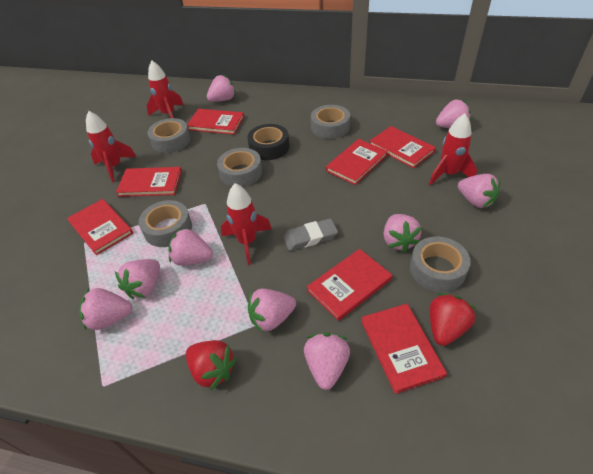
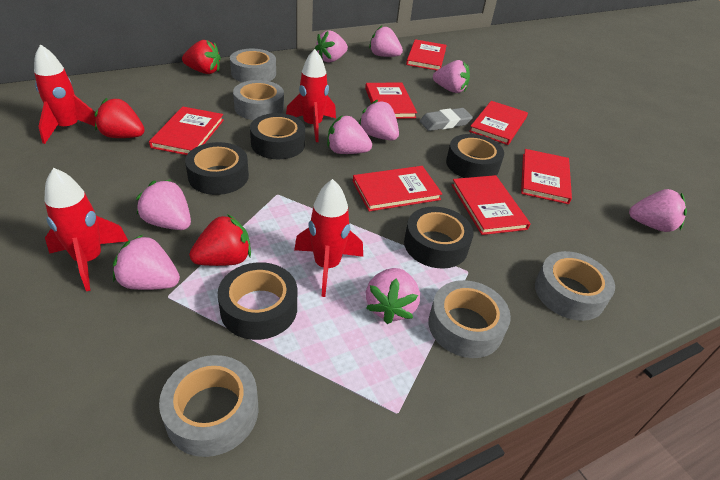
black tape: 1 -> 5
red strawberry: 2 -> 3

